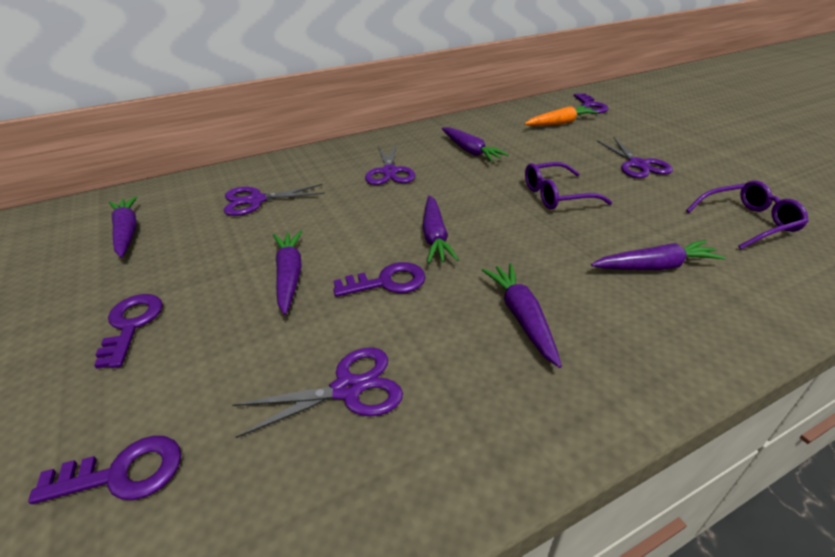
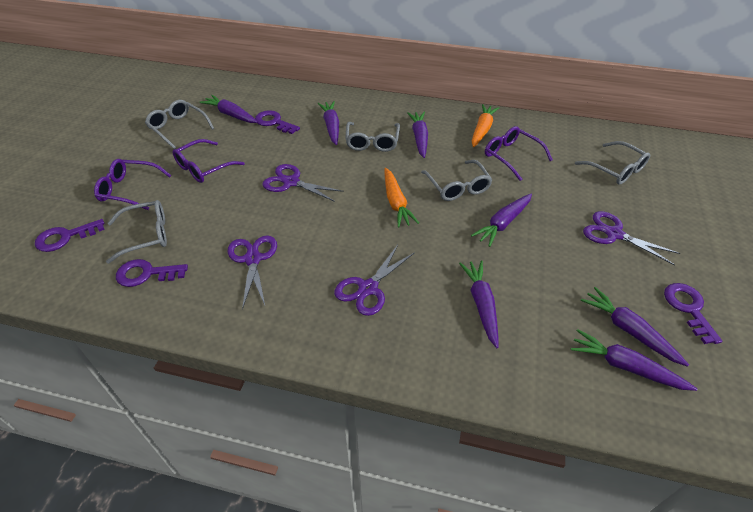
grey glasses: 0 -> 5
orange carrot: 1 -> 2
purple carrot: 6 -> 7
purple glasses: 2 -> 3

